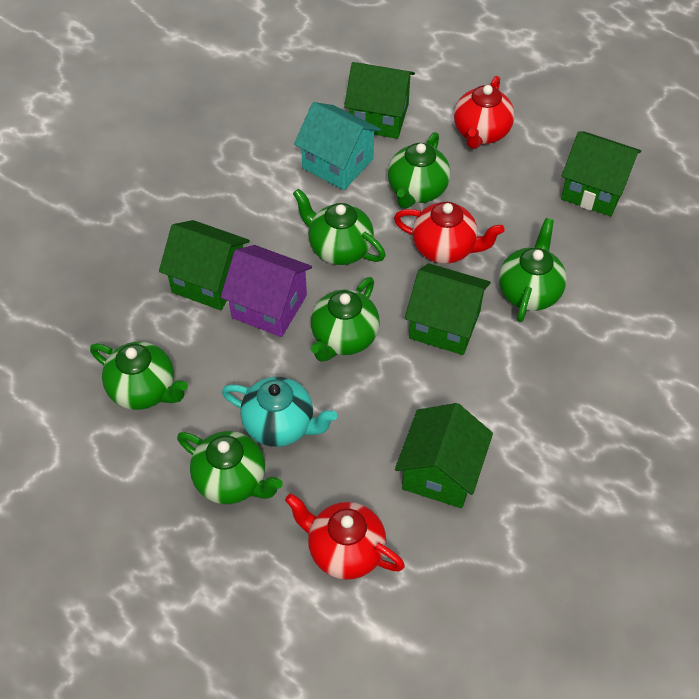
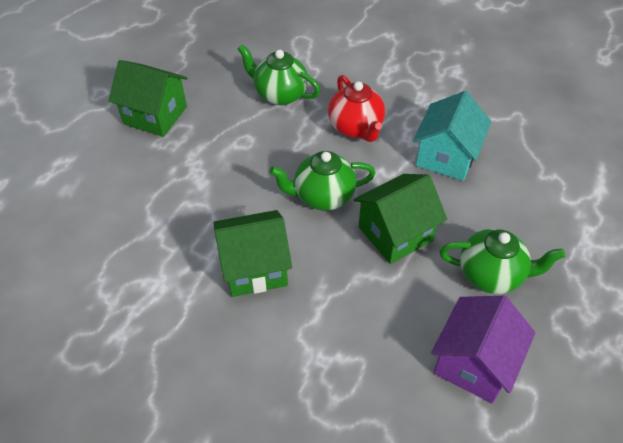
green house: 5 -> 3
green teapot: 6 -> 3
red teapot: 3 -> 1
turquoise teapot: 1 -> 0

